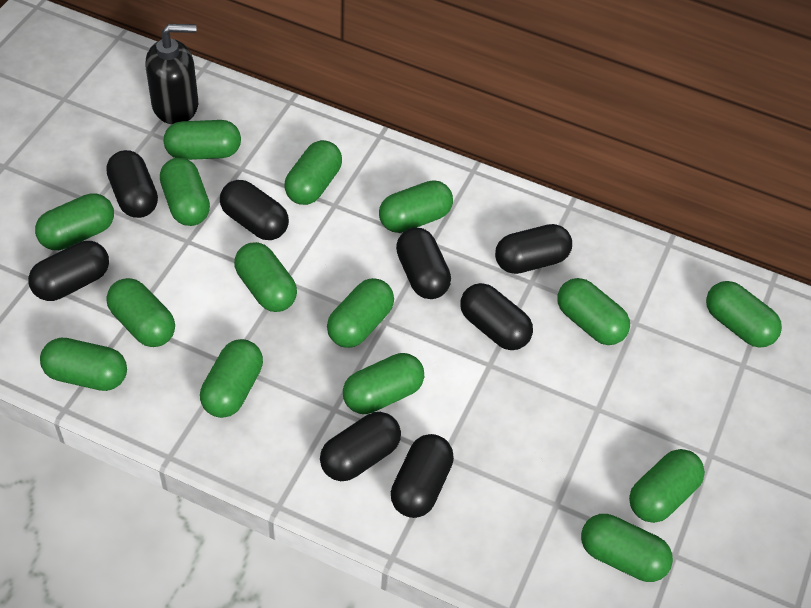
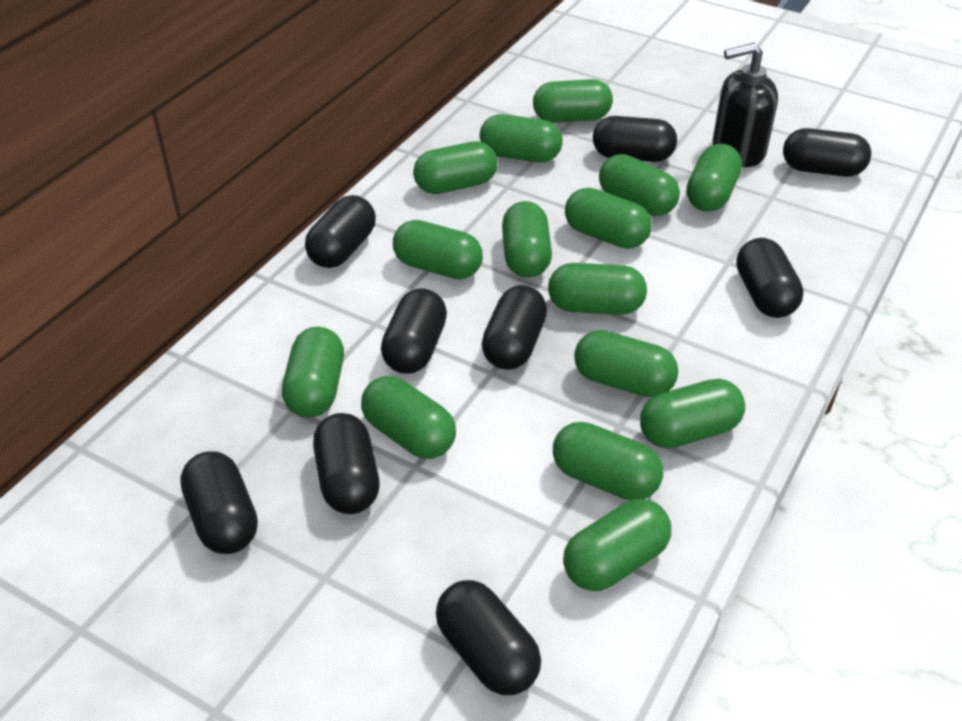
black capsule: 8 -> 9

